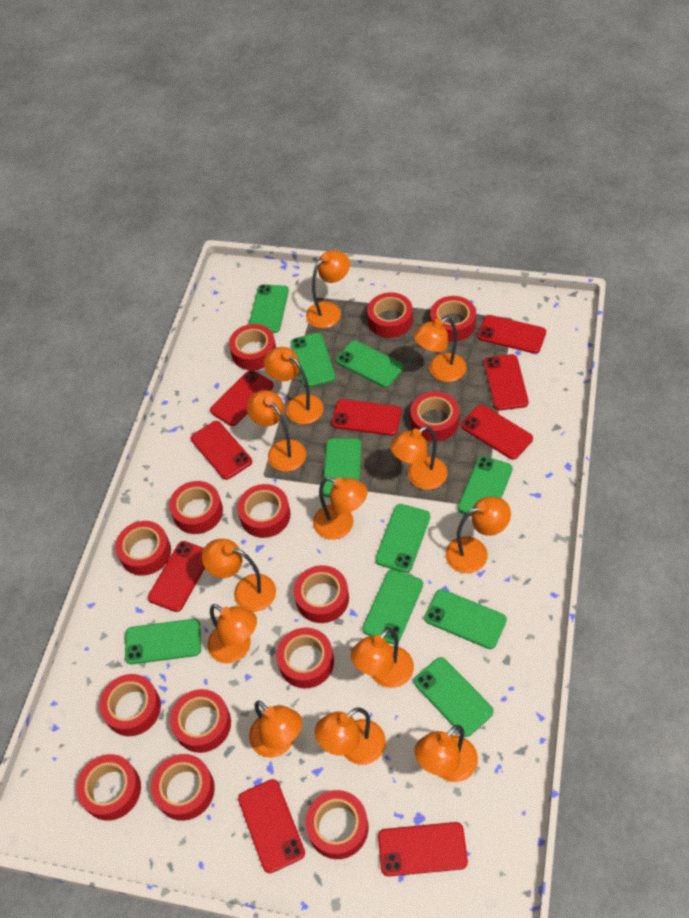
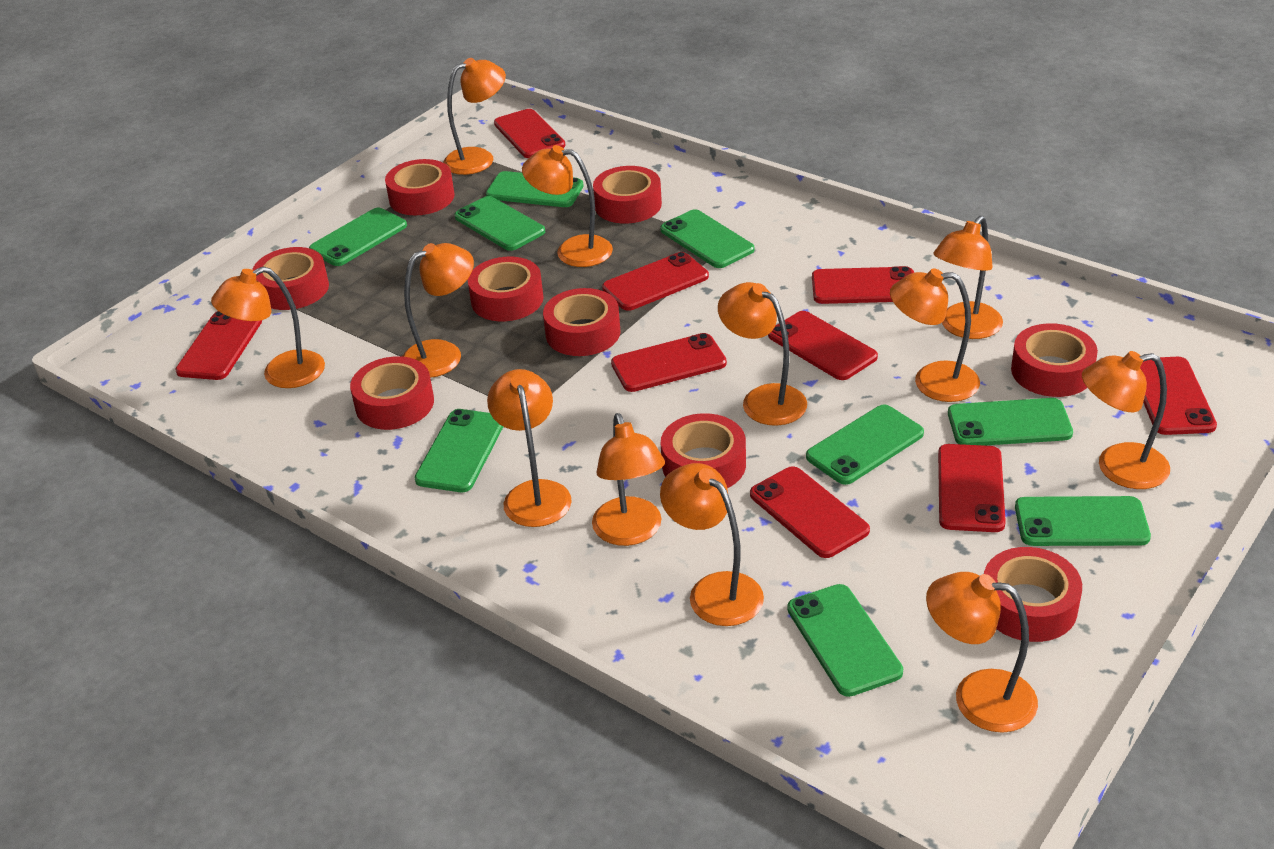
green phone: 10 -> 9
orange lamp: 13 -> 12
red tape: 14 -> 9

